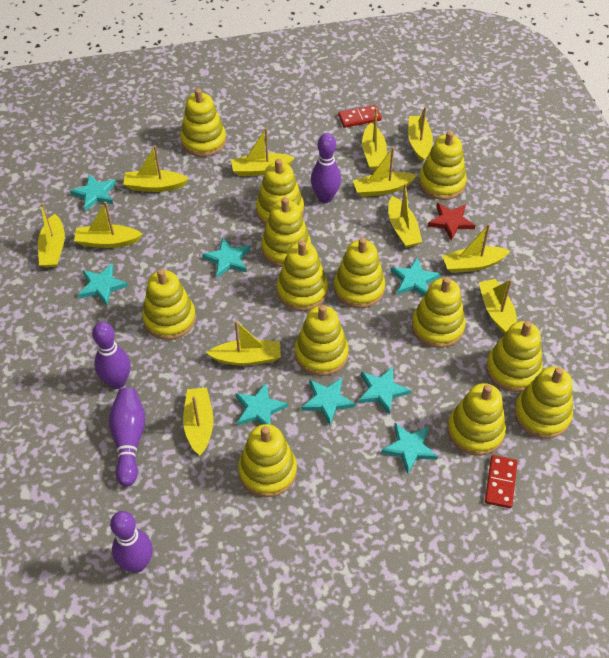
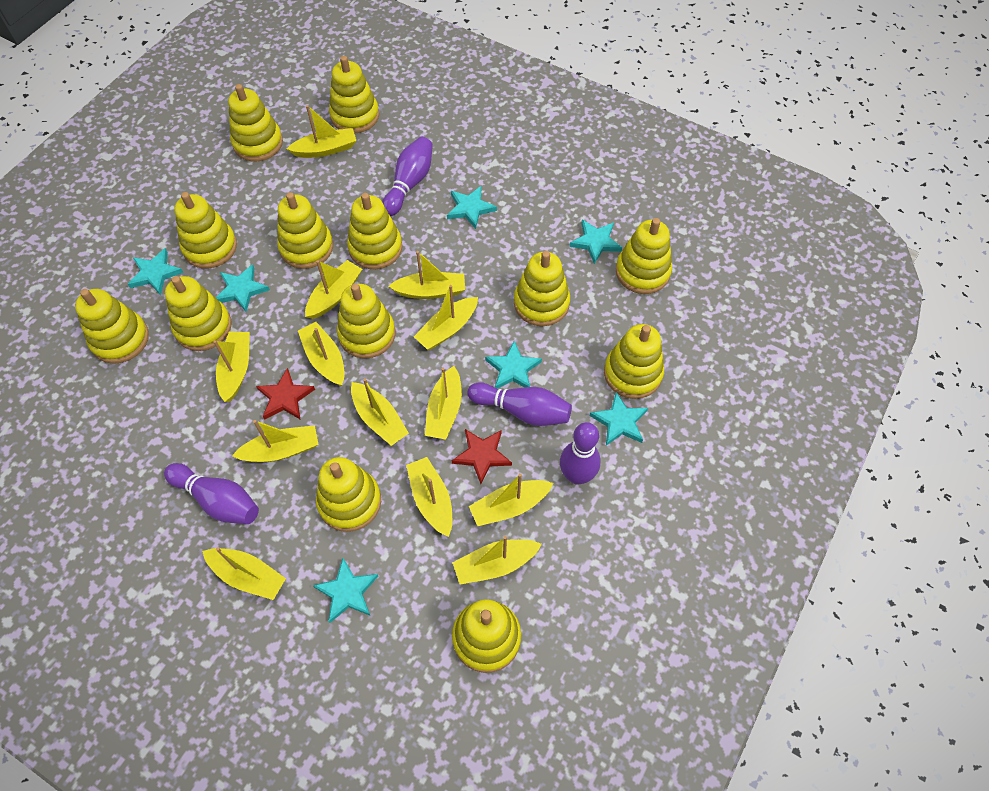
red domino: 2 -> 0
red star: 1 -> 2
turquoise star: 8 -> 7
yellow boat: 12 -> 13

